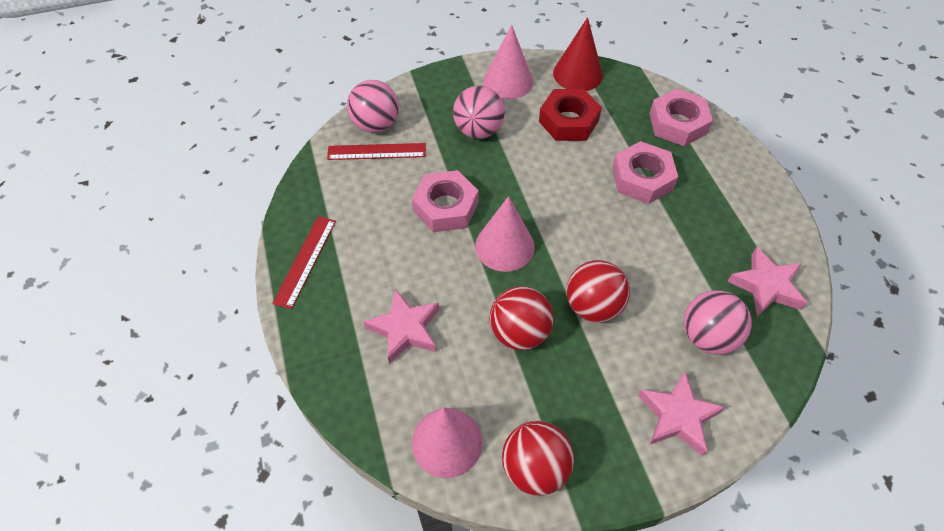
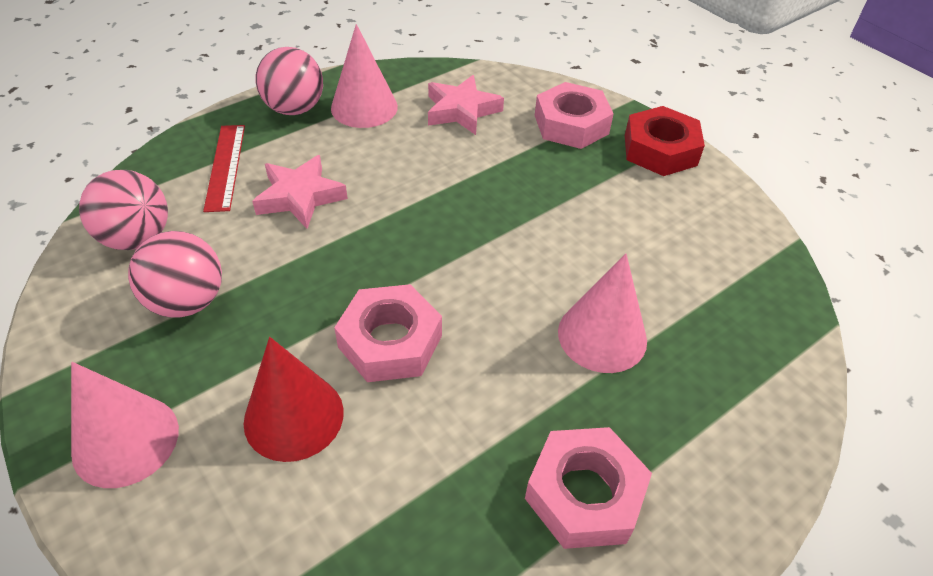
pink star: 3 -> 2
red ball: 3 -> 0
red ruler: 2 -> 1

